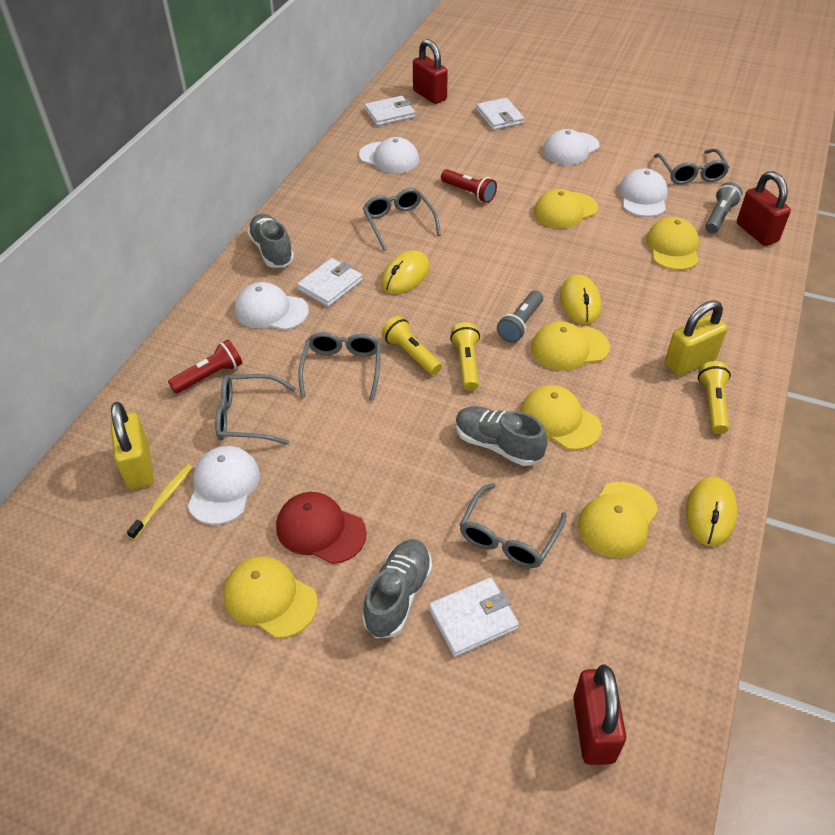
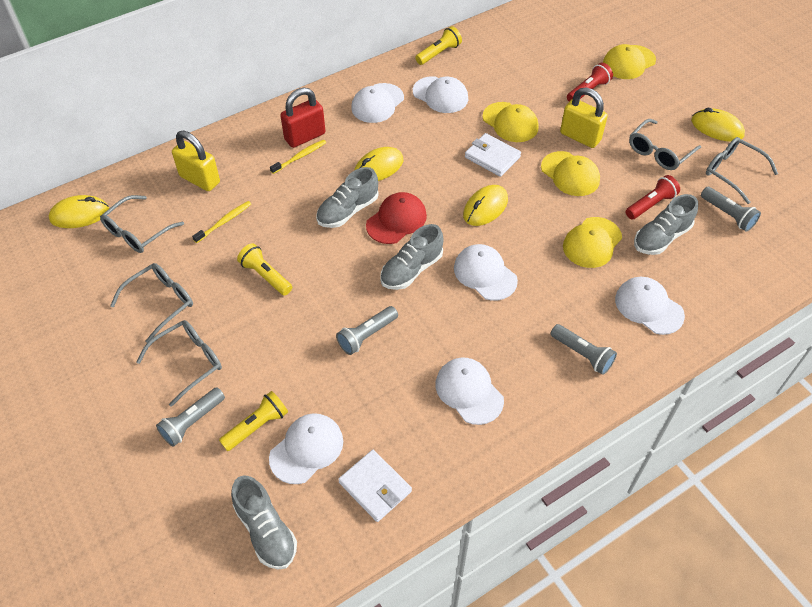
grey flashlight: 2 -> 4
grey shoe: 3 -> 4
red padlock: 3 -> 1
white cap: 5 -> 6
white wallet: 4 -> 2
yellow cap: 6 -> 4
yellow mouse: 3 -> 4
yellow toothbrush: 1 -> 2

